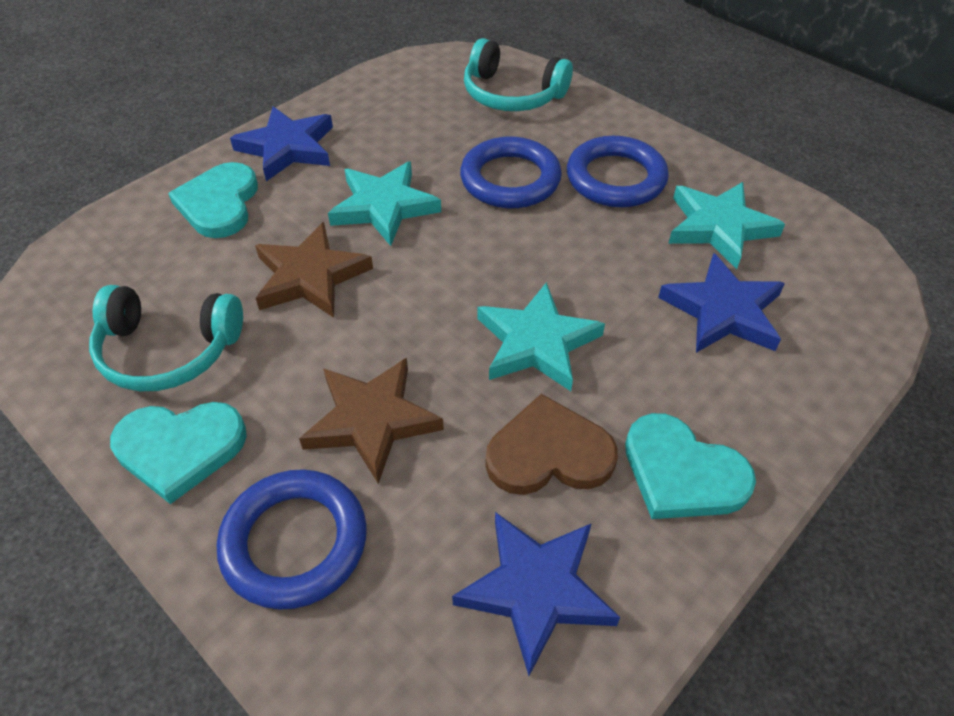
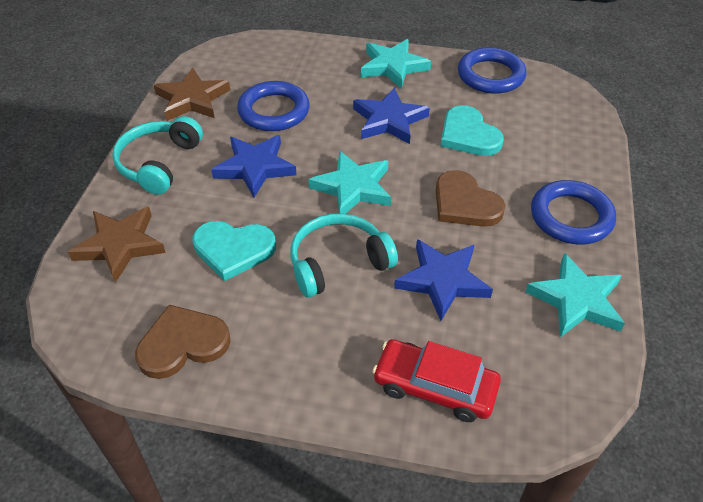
brown heart: 1 -> 2
red car: 0 -> 1
turquoise heart: 3 -> 2

